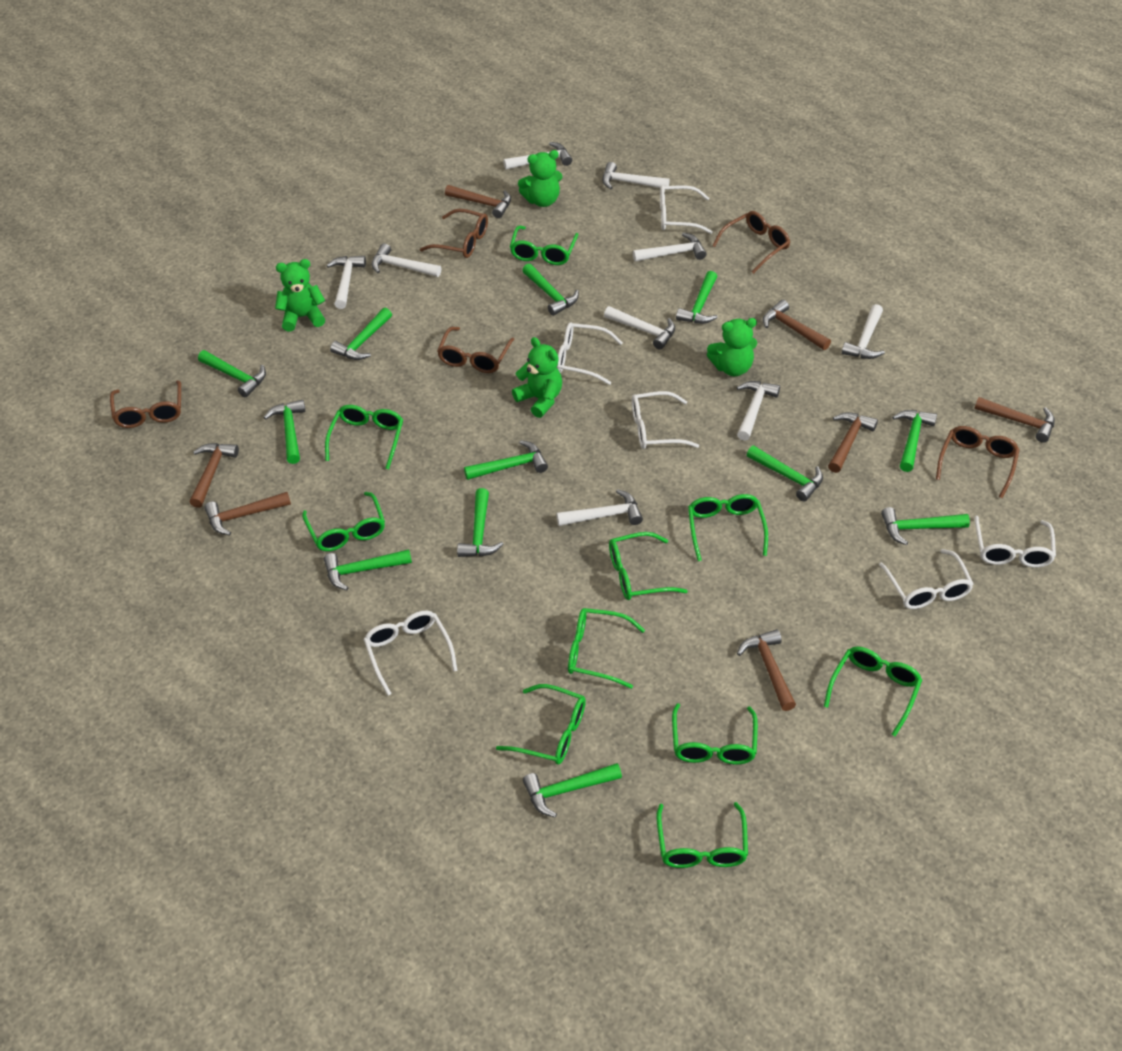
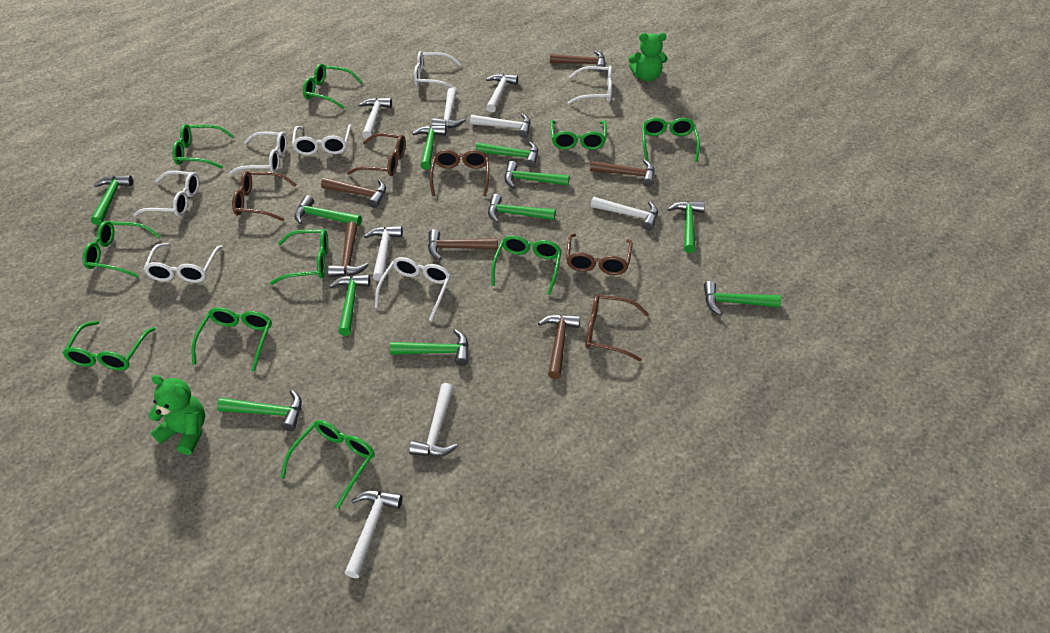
brown hammer: 7 -> 6
green hammer: 12 -> 11
green teddy bear: 4 -> 2
white glasses: 6 -> 7
white hammer: 9 -> 8

